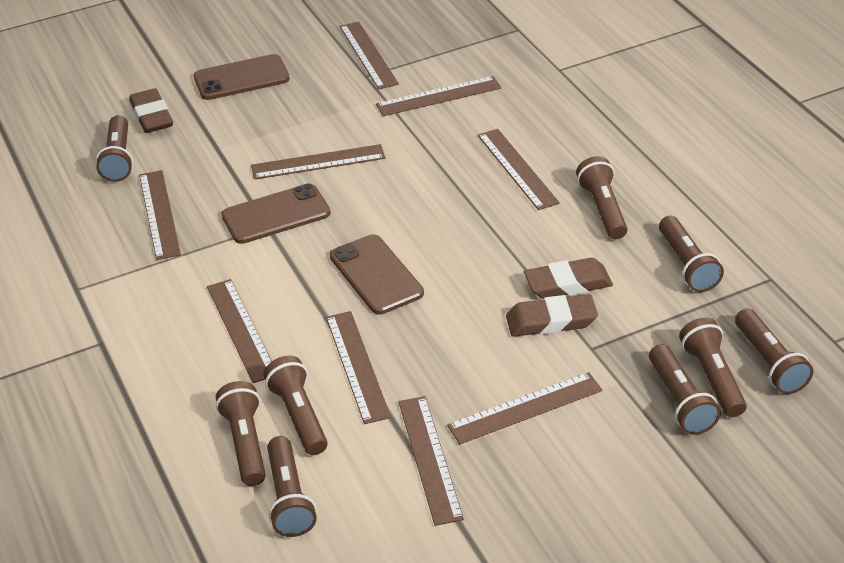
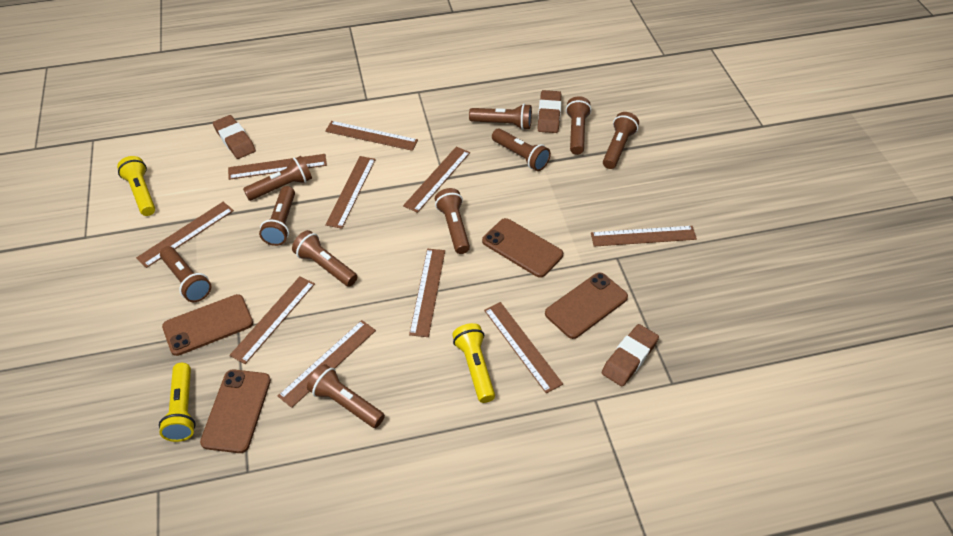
brown flashlight: 9 -> 10
brown phone: 3 -> 4
brown ruler: 9 -> 10
yellow flashlight: 0 -> 3

